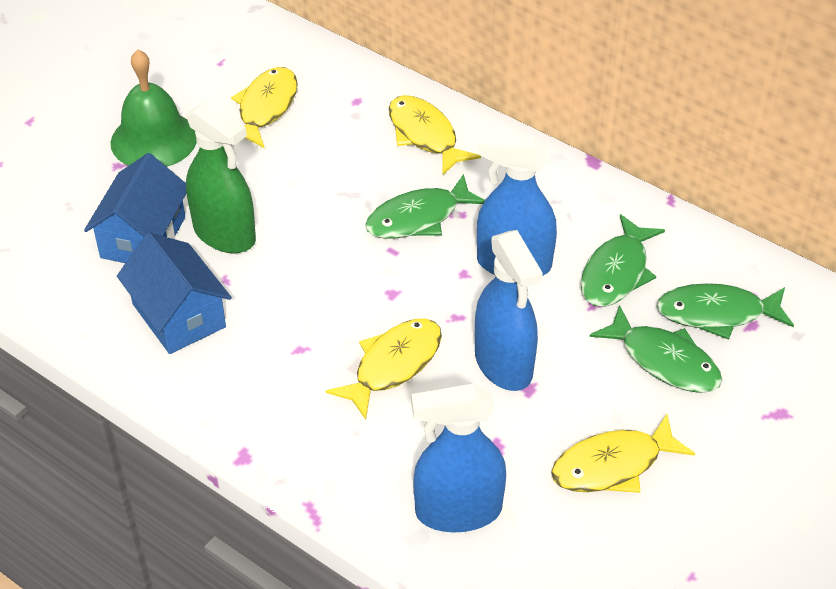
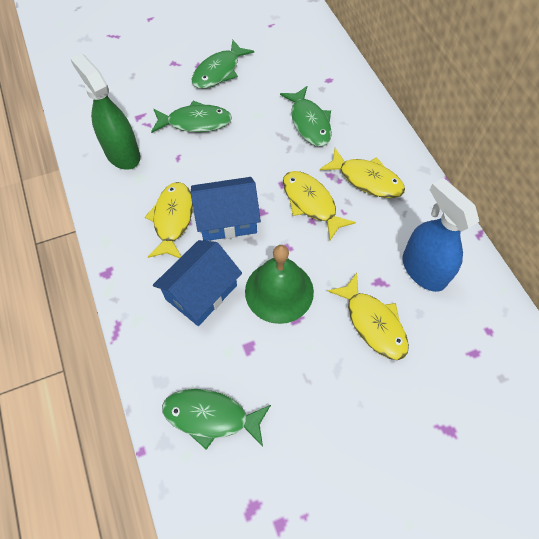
blue spray bottle: 3 -> 1

